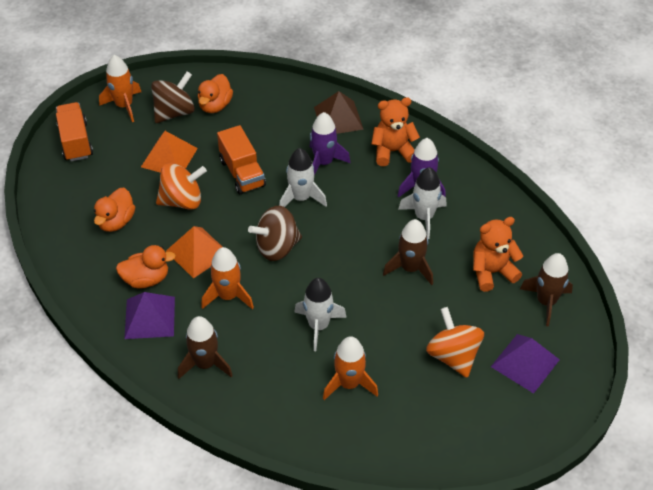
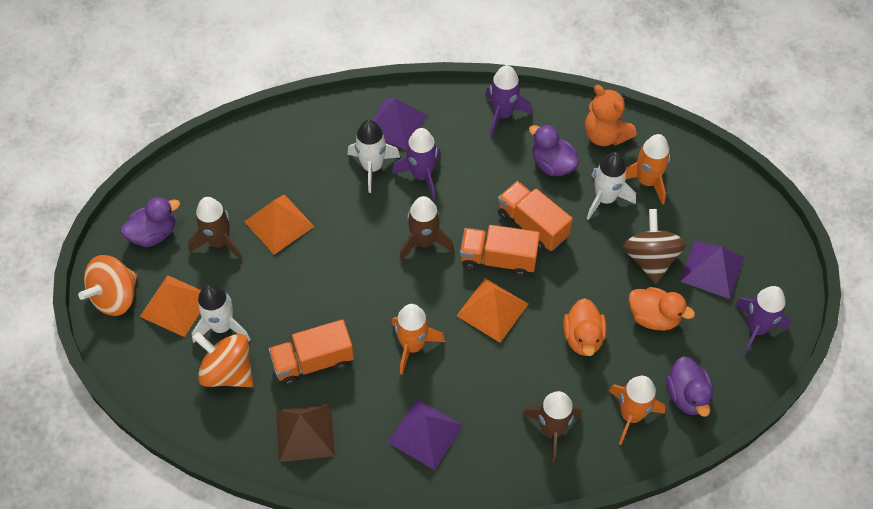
brown spinning top: 2 -> 1
orange duck: 3 -> 2
orange pyramid: 2 -> 3
orange teddy bear: 2 -> 1
orange truck: 2 -> 3
purple duck: 0 -> 3
purple pyramid: 2 -> 3
purple rocket: 2 -> 3

